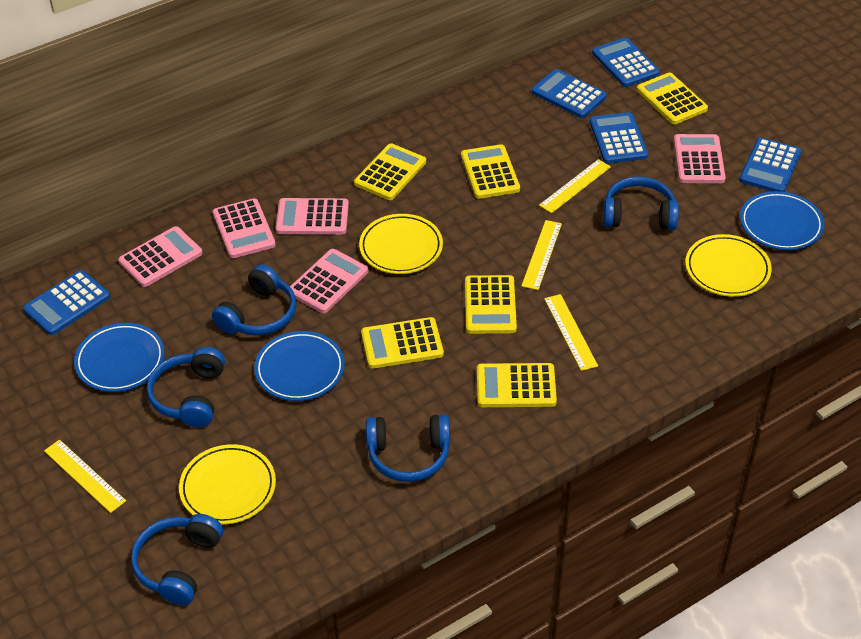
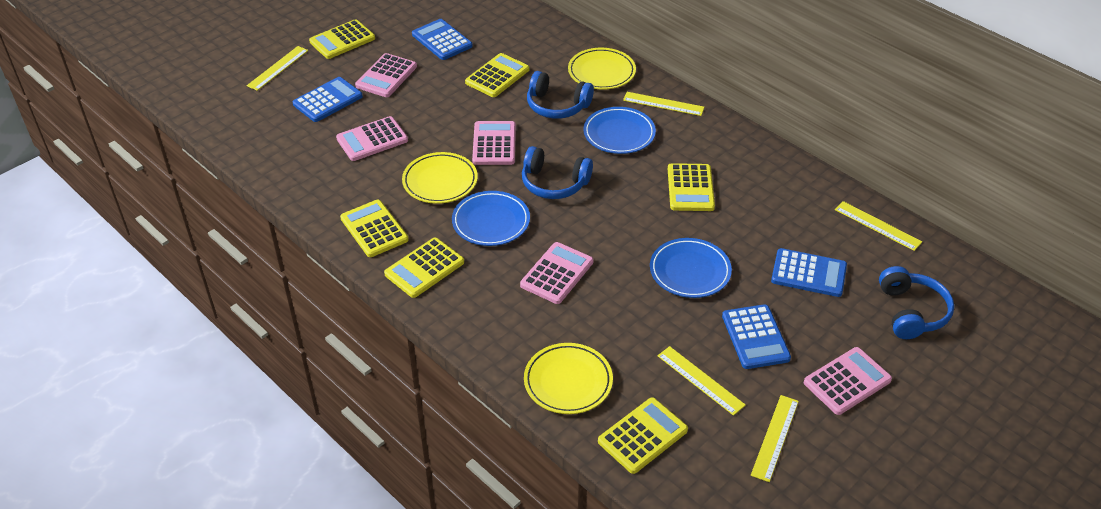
blue calculator: 5 -> 4
blue headphones: 5 -> 3
yellow ruler: 4 -> 5

